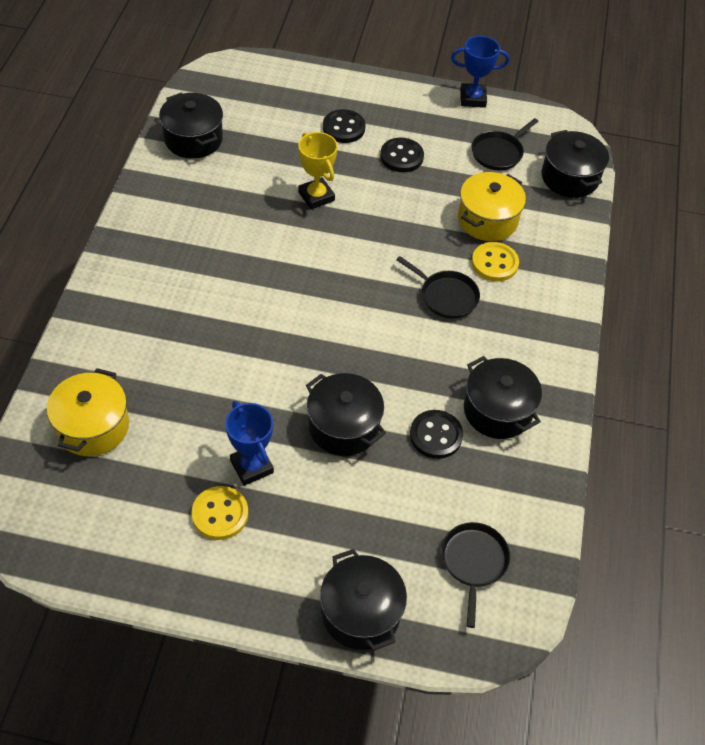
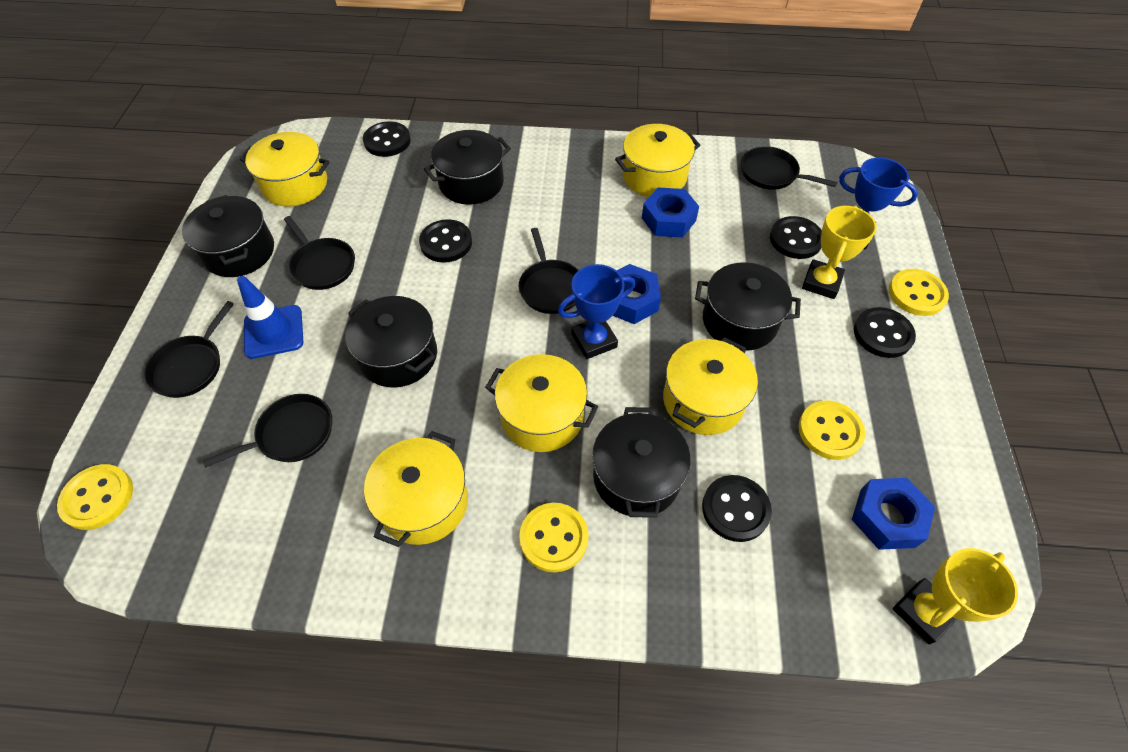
black button: 3 -> 5
black pan: 3 -> 5
blue nut: 0 -> 3
blue traffic cone: 0 -> 1
yellow button: 2 -> 4
yellow pot: 2 -> 5
yellow trophy: 1 -> 2

